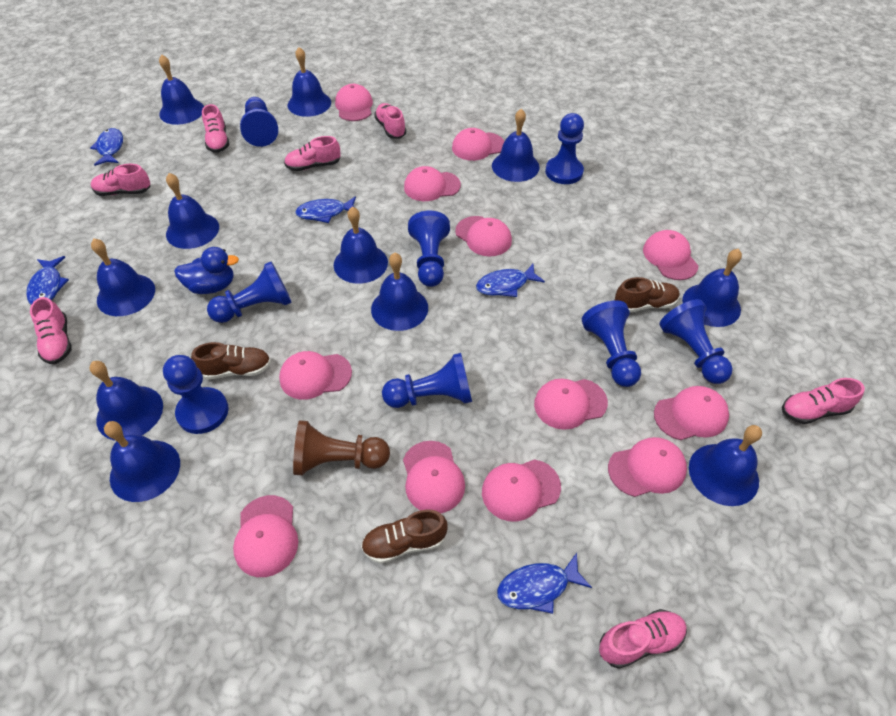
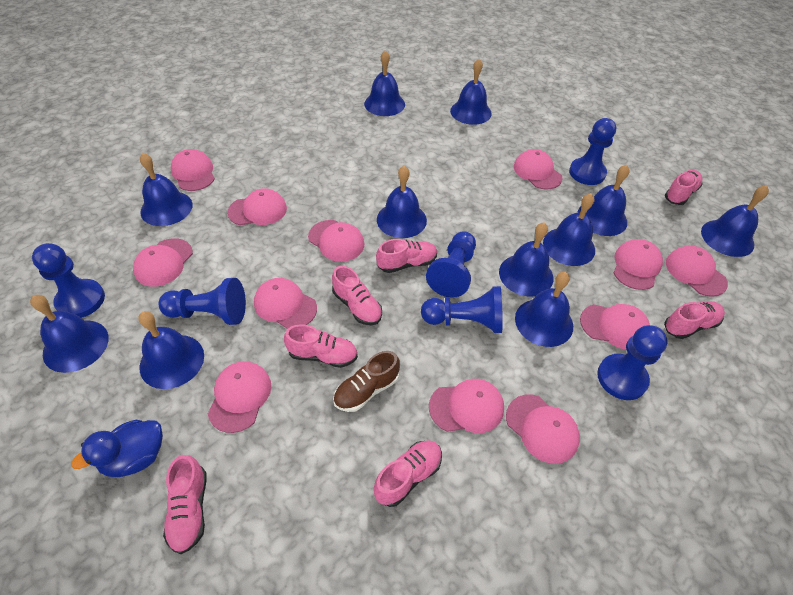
blue fish: 5 -> 0
blue pawn: 8 -> 6
brown pawn: 1 -> 0
brown shoe: 3 -> 1

